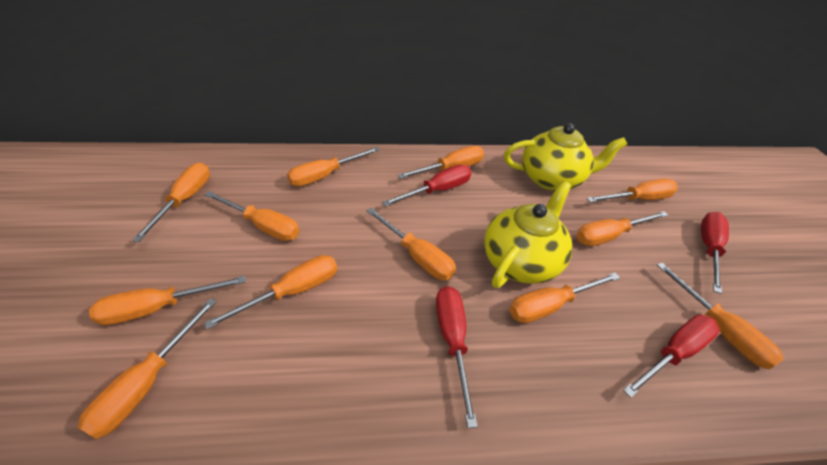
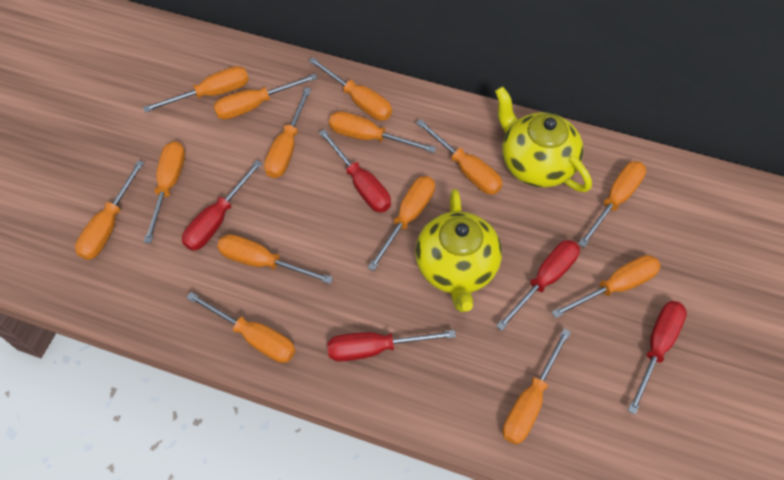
orange screwdriver: 12 -> 14
red screwdriver: 4 -> 5

